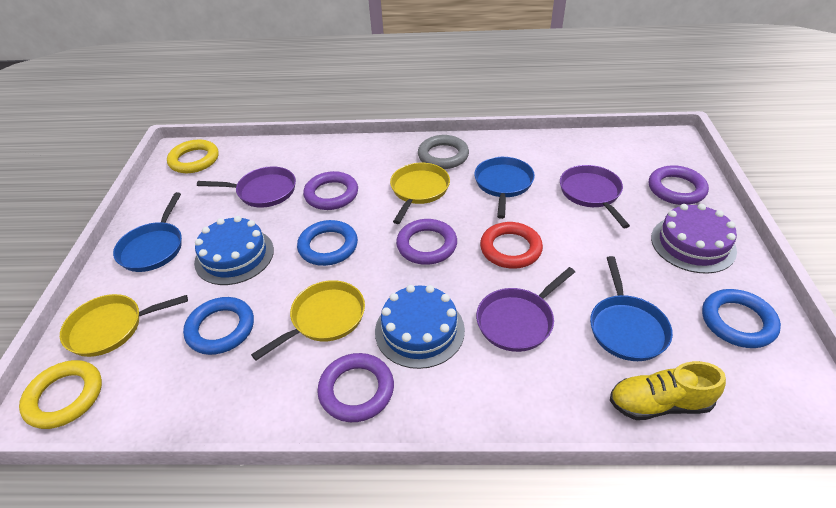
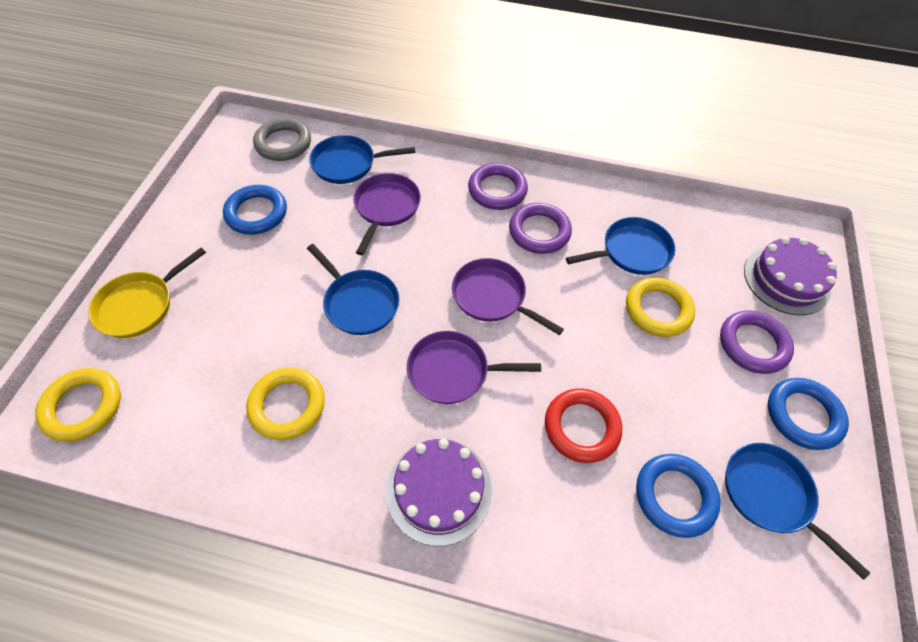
blue cake: 2 -> 0
blue pan: 3 -> 4
purple cake: 1 -> 2
purple ring: 4 -> 3
yellow pan: 3 -> 1
yellow ring: 2 -> 3
yellow shoe: 1 -> 0

